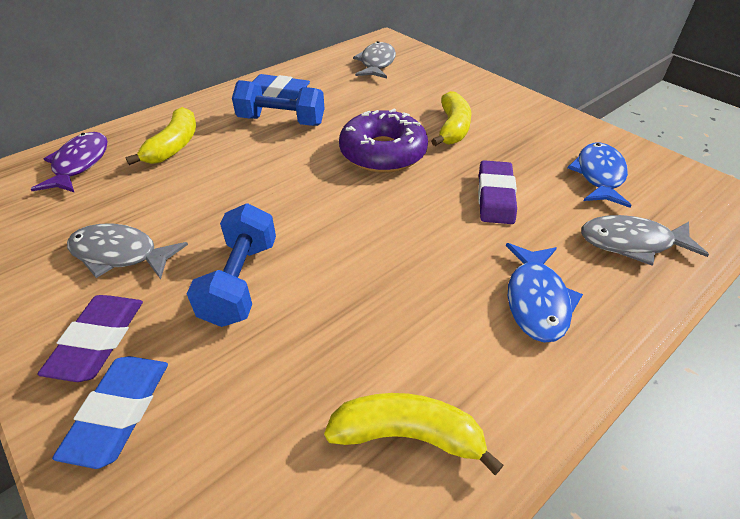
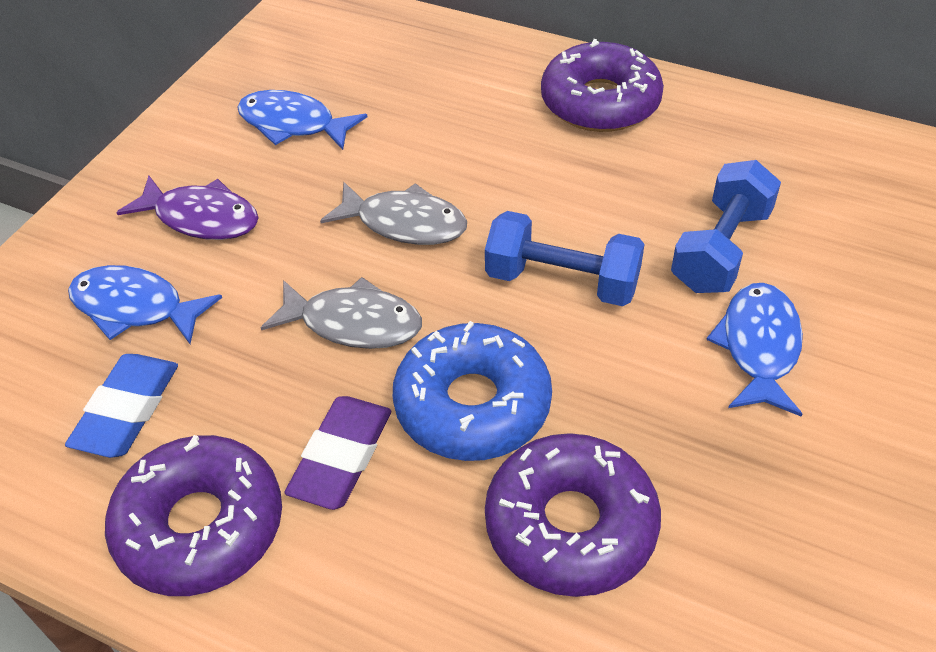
blue donut: 0 -> 1
blue eraser: 2 -> 1
blue fish: 2 -> 3
grey fish: 3 -> 2
purple donut: 1 -> 3
purple eraser: 2 -> 1
yellow banana: 3 -> 0

